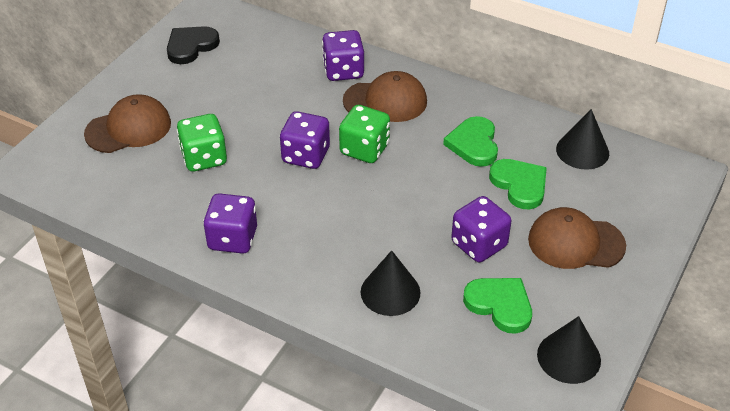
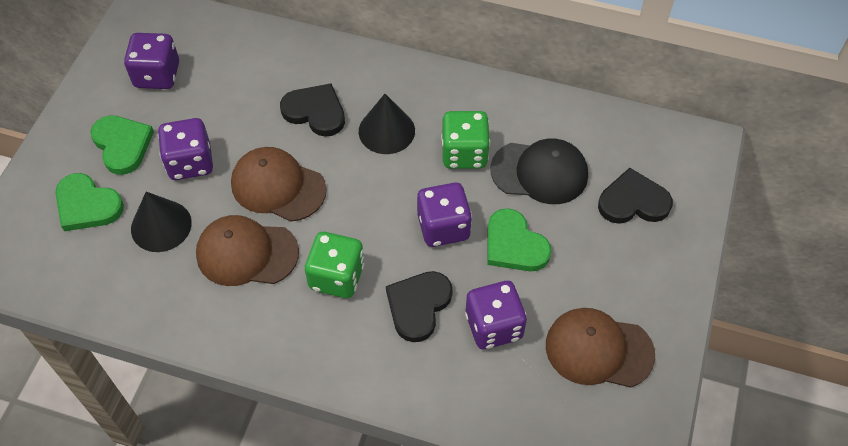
black cap: 0 -> 1
black cone: 3 -> 2
black heart: 1 -> 3

